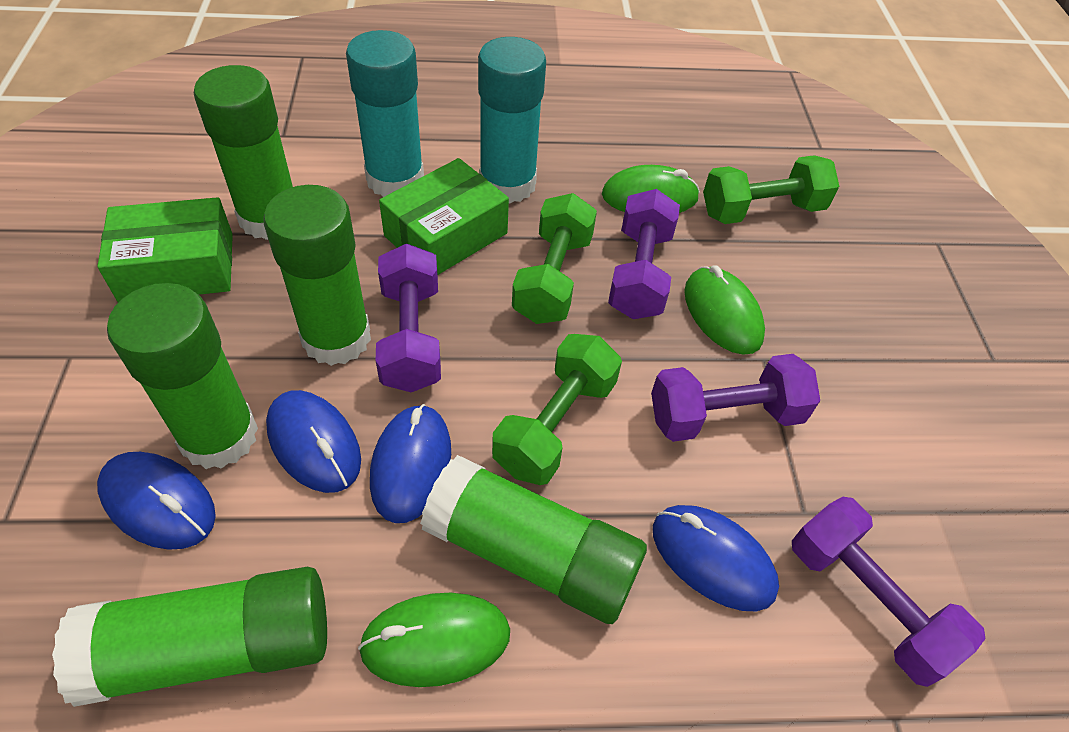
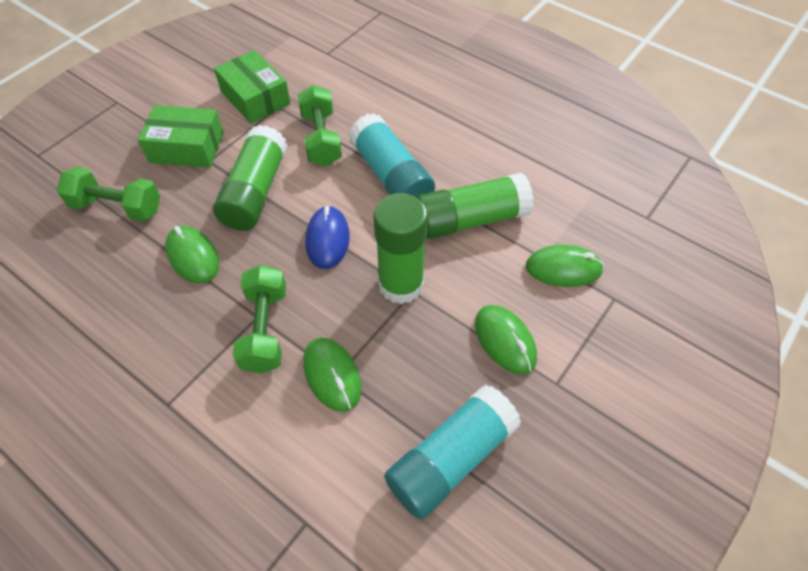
blue mouse: 4 -> 1
green glue stick: 5 -> 3
green mouse: 3 -> 4
purple dumbbell: 4 -> 0

